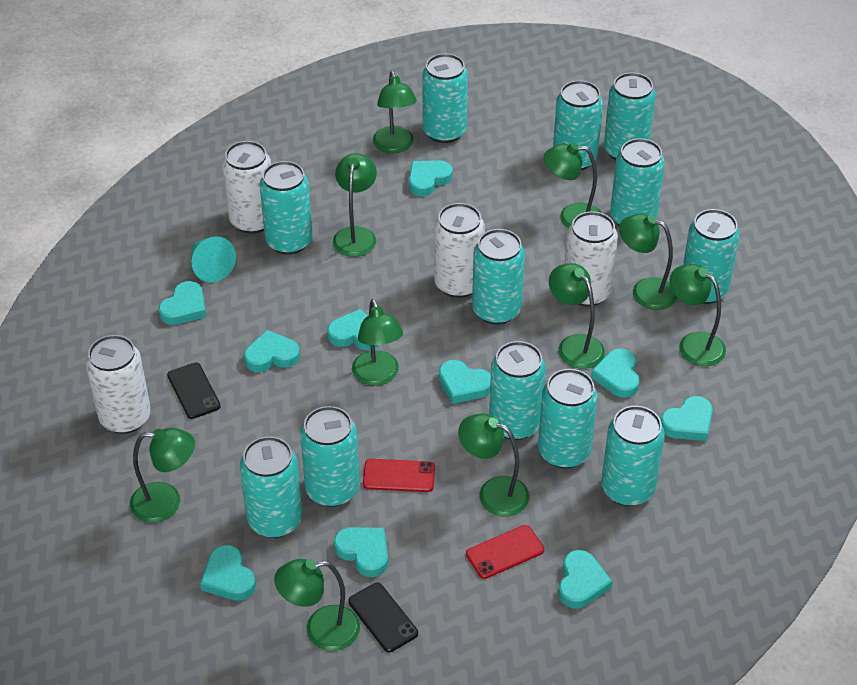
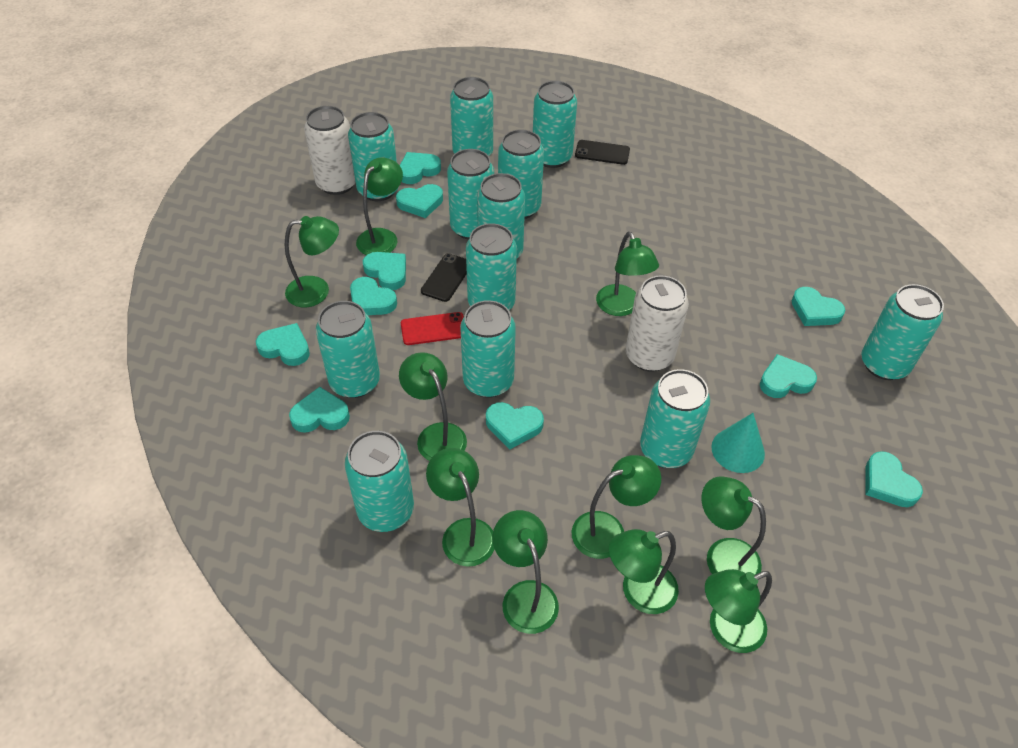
red phone: 2 -> 1
white can: 4 -> 2

